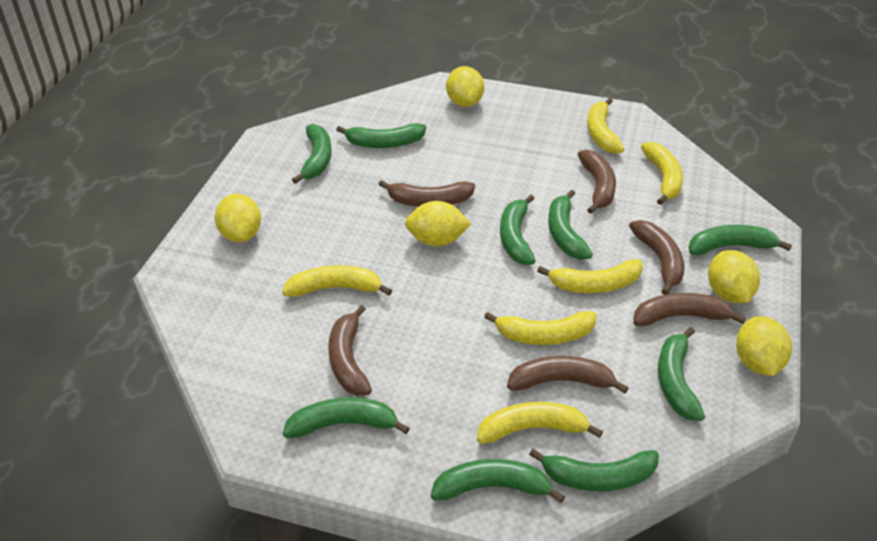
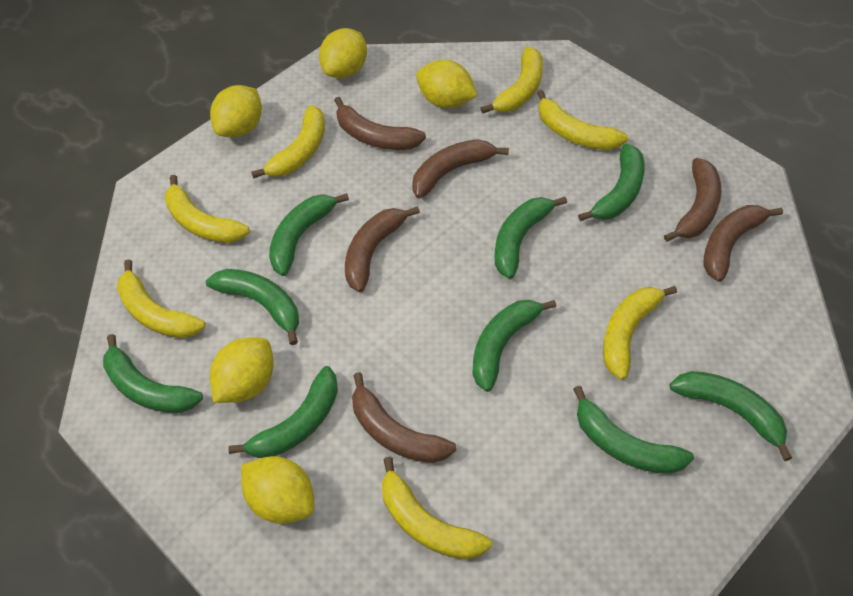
yellow banana: 6 -> 7

